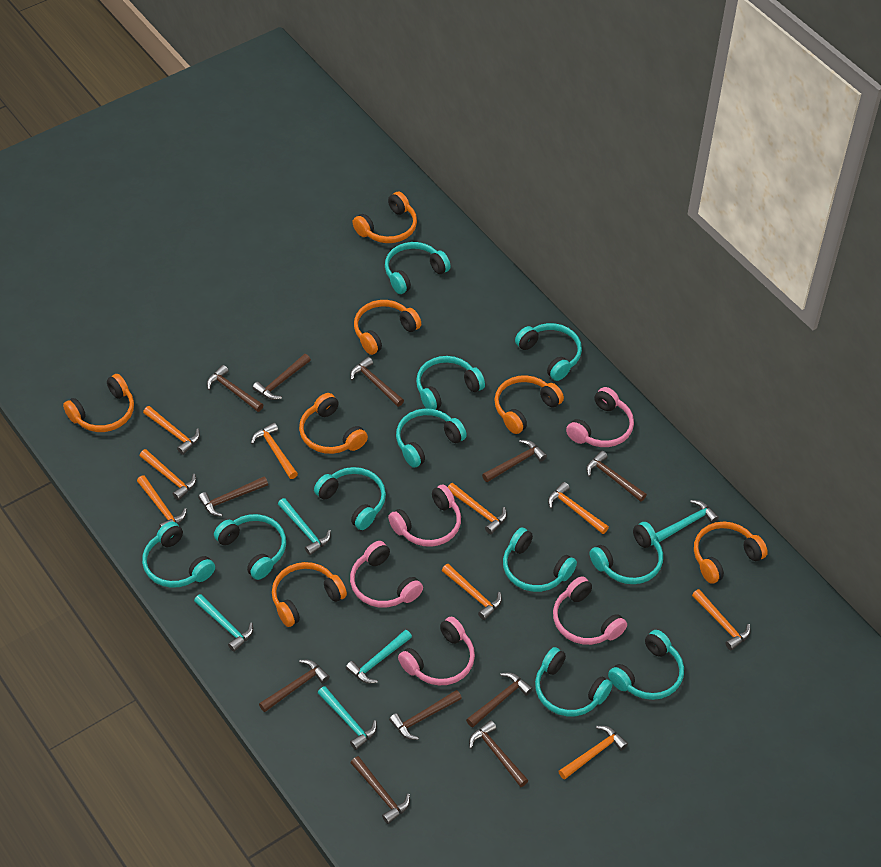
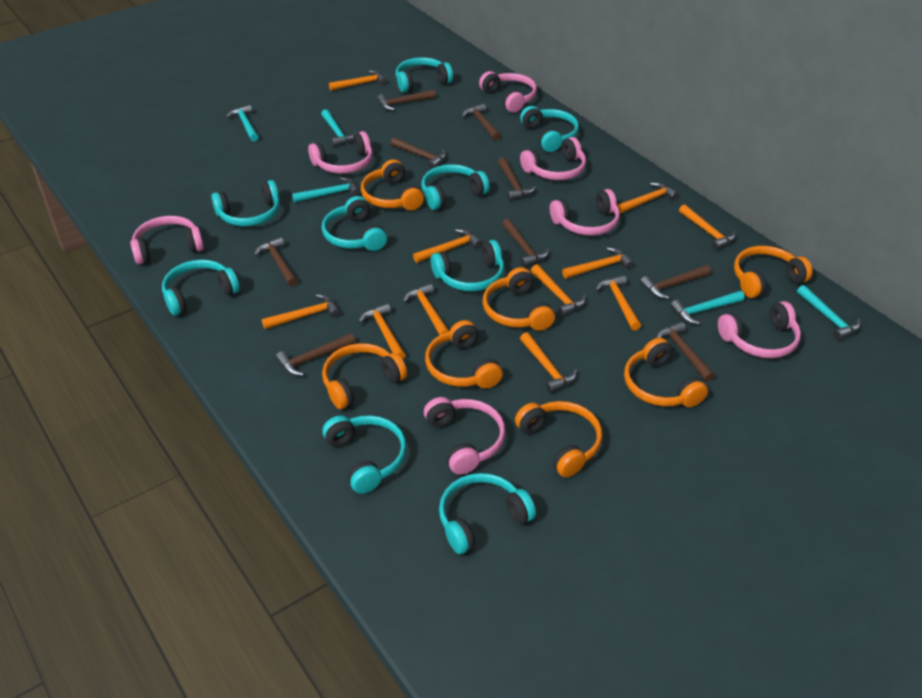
brown hammer: 11 -> 9
orange hammer: 9 -> 11
pink headphones: 5 -> 7
turquoise headphones: 11 -> 9

